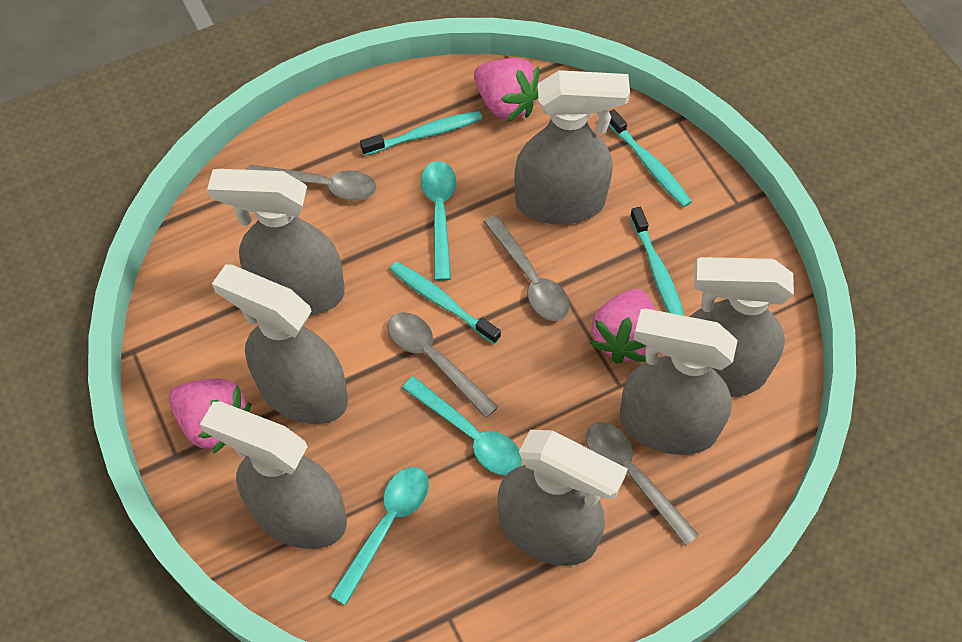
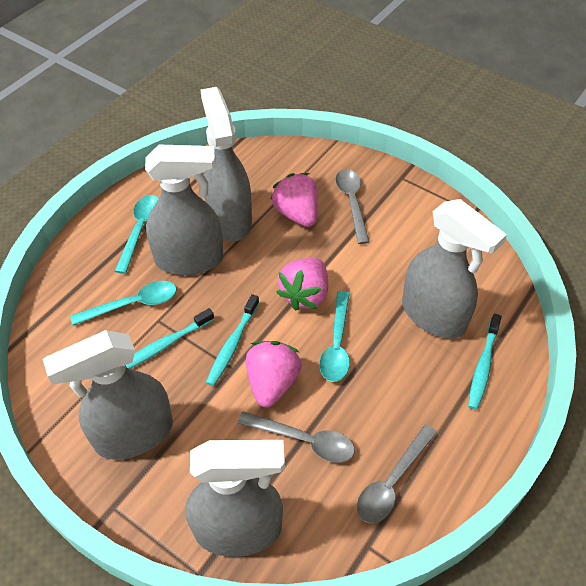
grey spoon: 4 -> 3
grey spray bottle: 7 -> 5
turquoise toothbrush: 4 -> 3

